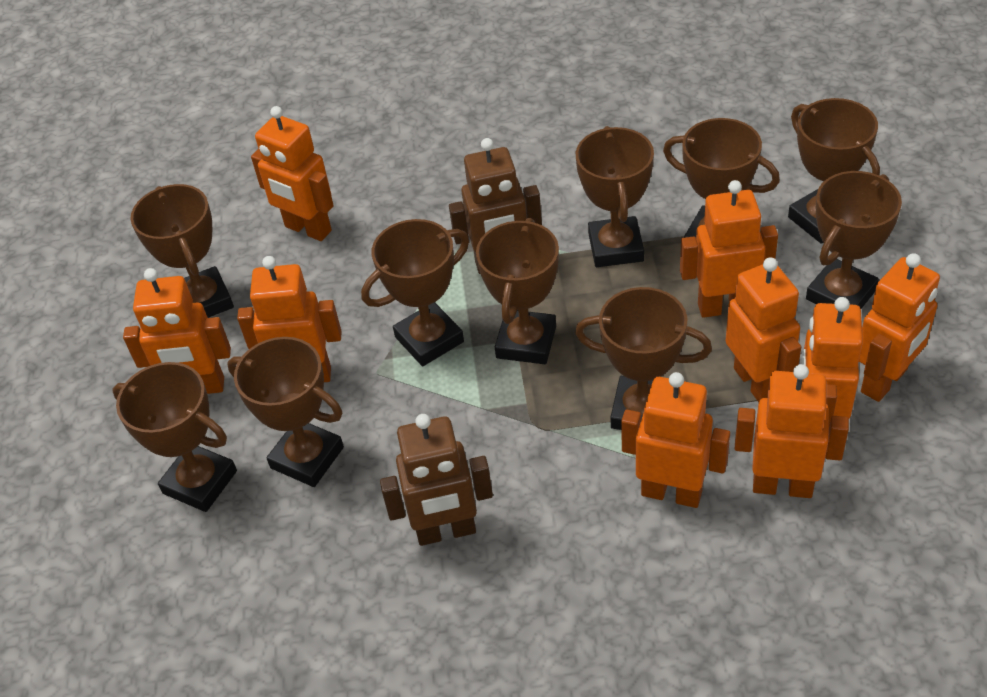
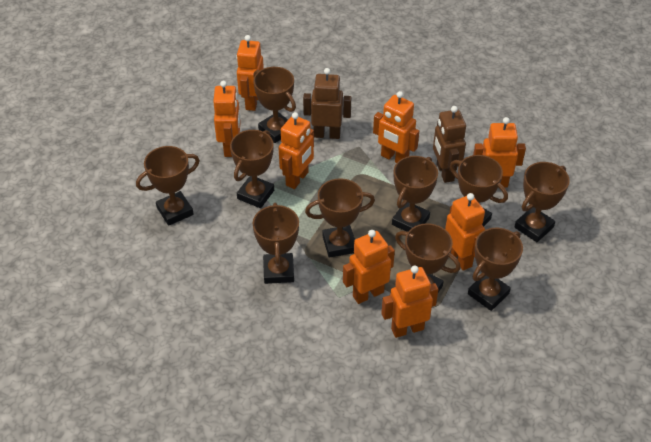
orange robot: 9 -> 8

